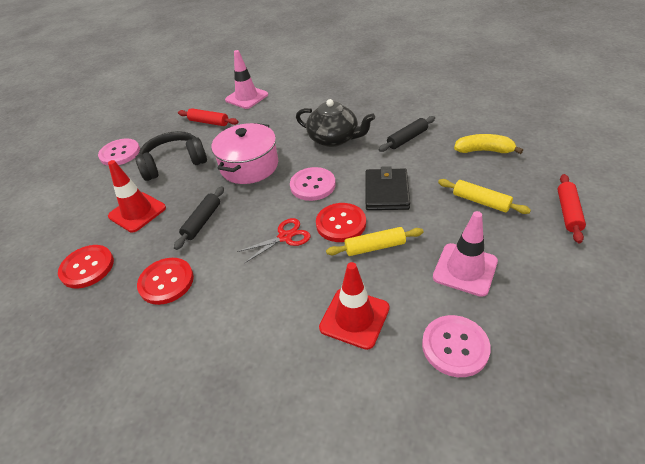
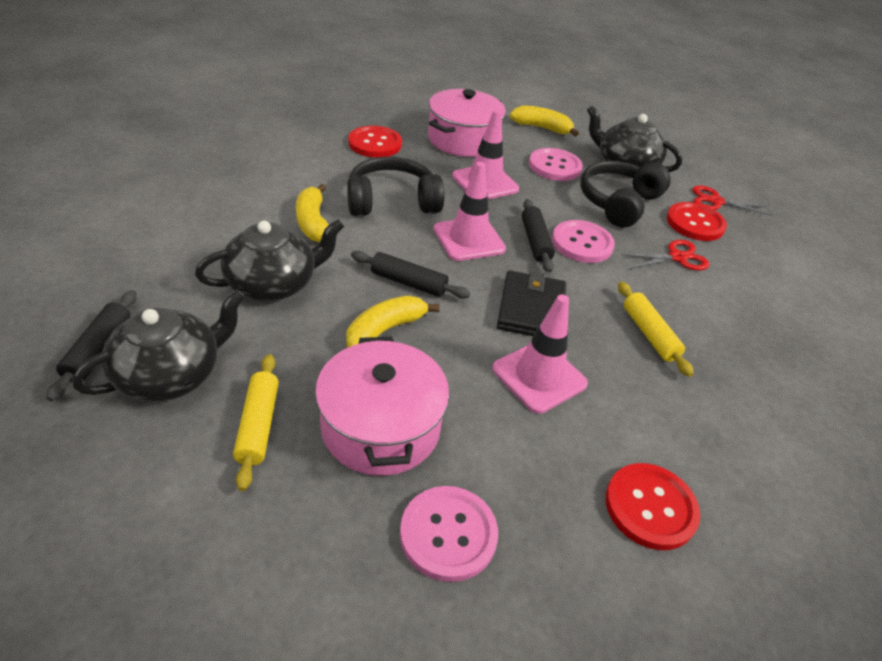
black headphones: 1 -> 2
black rolling pin: 2 -> 3
black teapot: 1 -> 3
pink pot: 1 -> 2
pink traffic cone: 2 -> 3
red rolling pin: 2 -> 0
red scissors: 1 -> 2
red traffic cone: 2 -> 0
yellow banana: 1 -> 3

